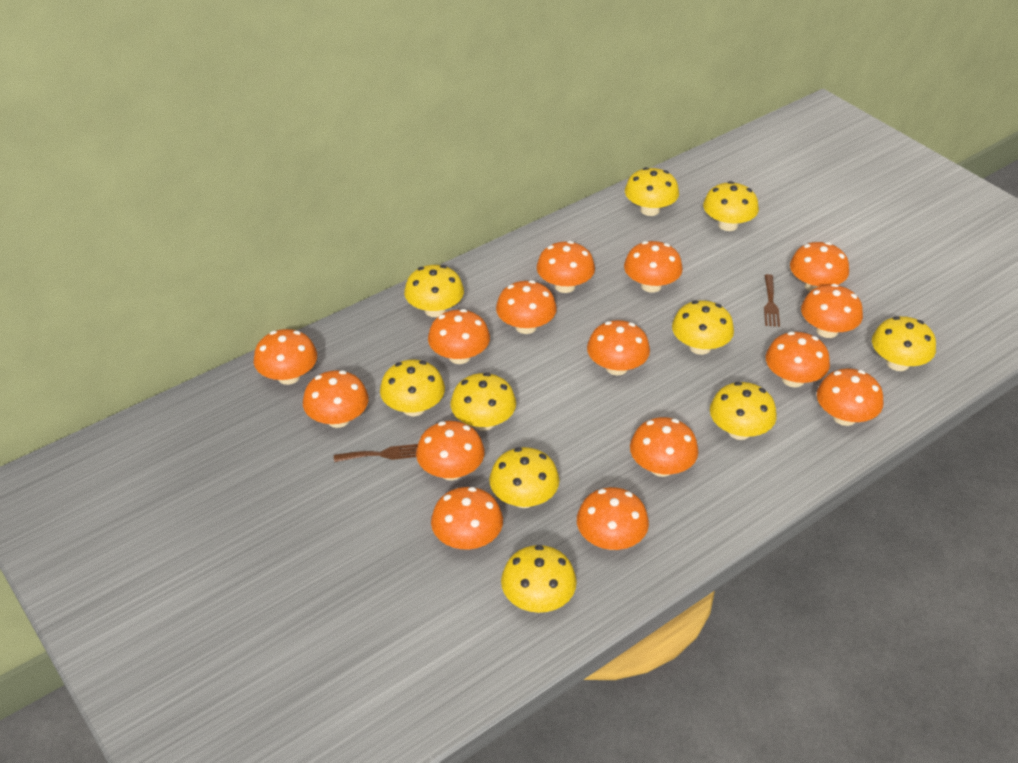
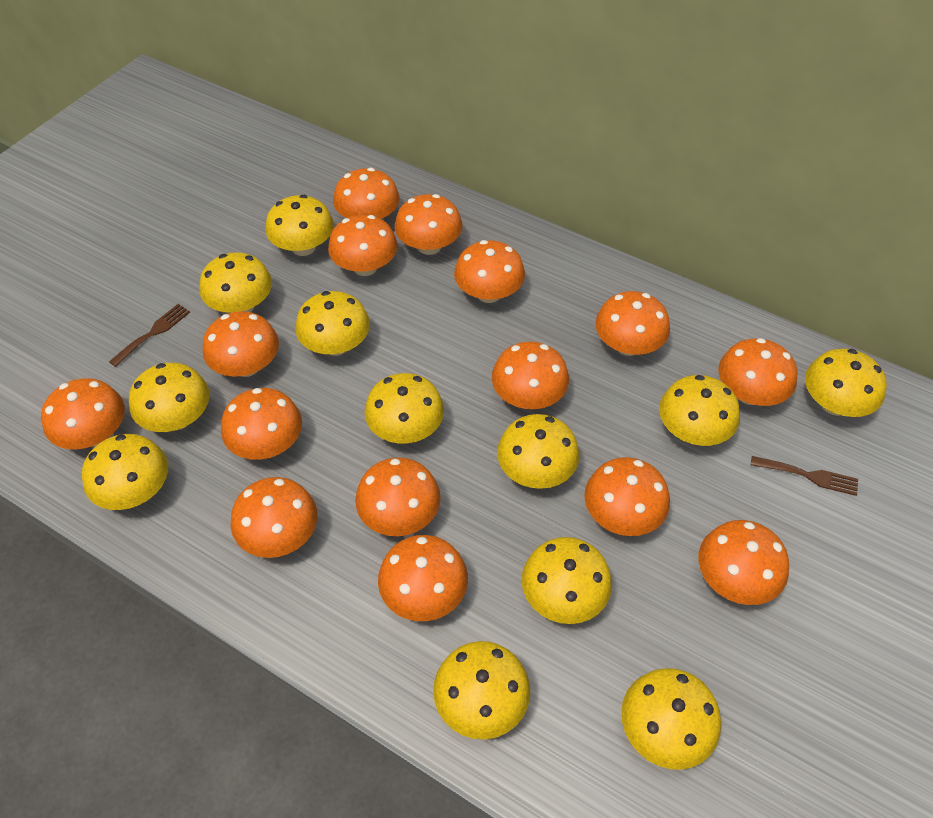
yellow mushroom: 10 -> 12

